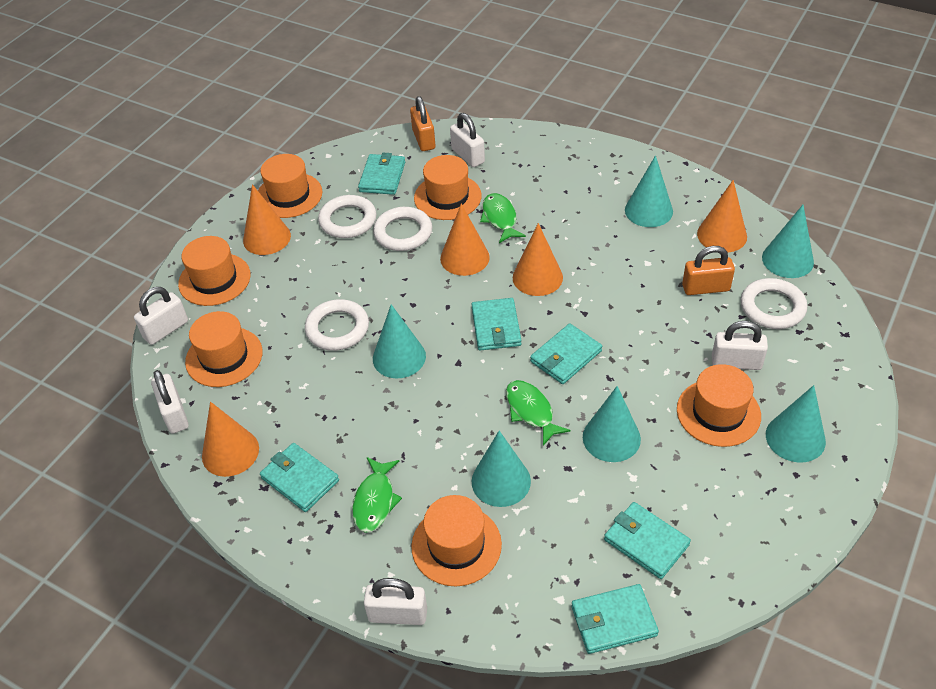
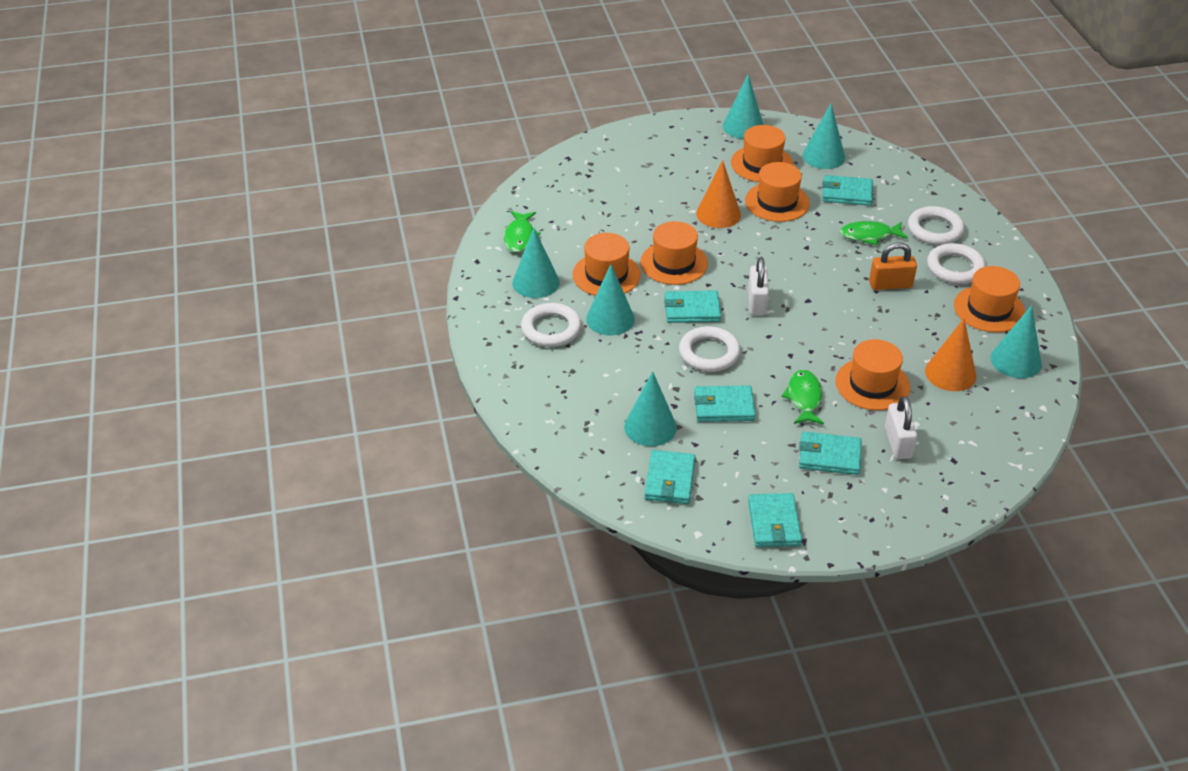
orange cone: 5 -> 2
orange padlock: 2 -> 1
white padlock: 5 -> 2

